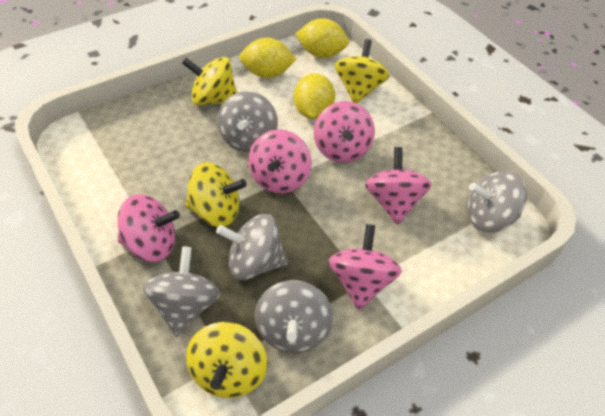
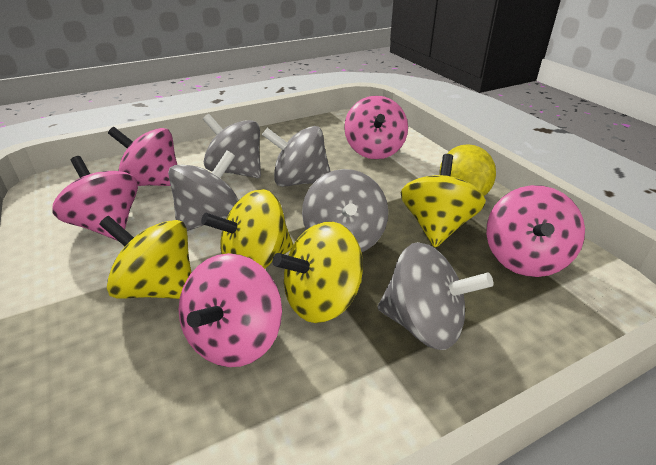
yellow lemon: 3 -> 1

